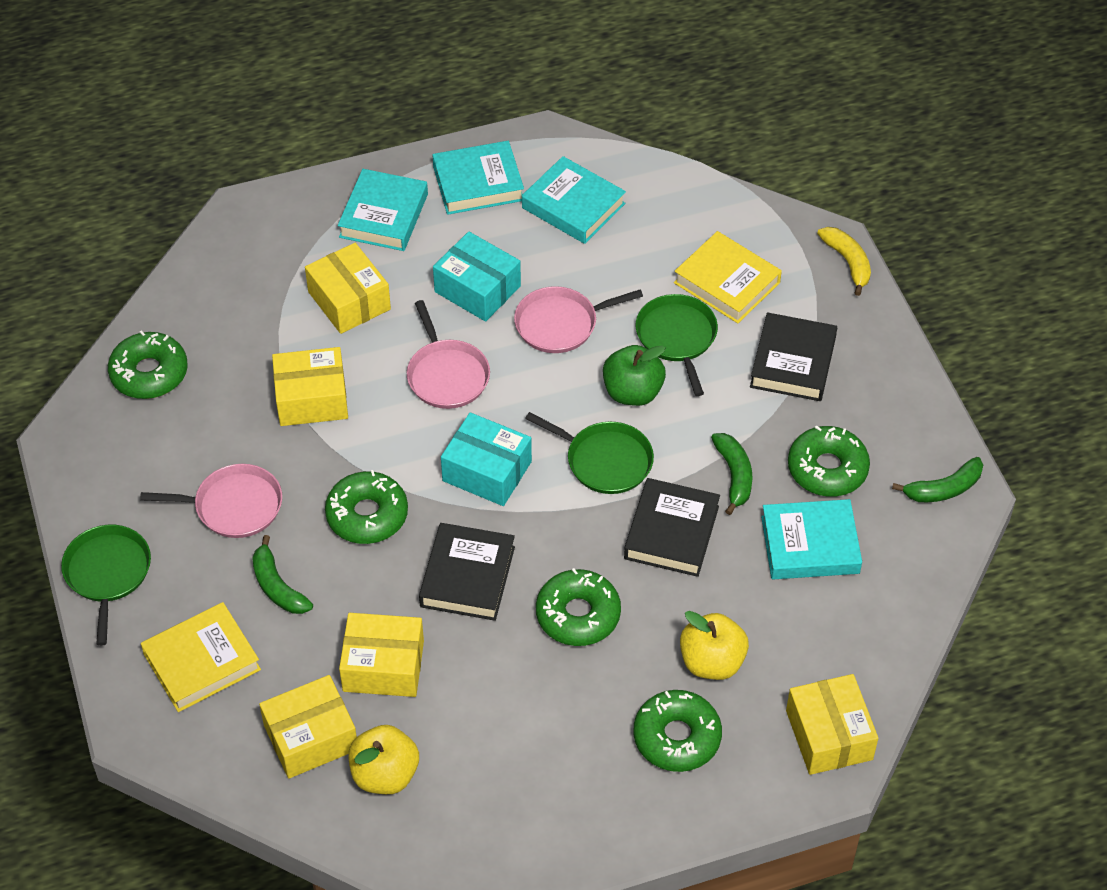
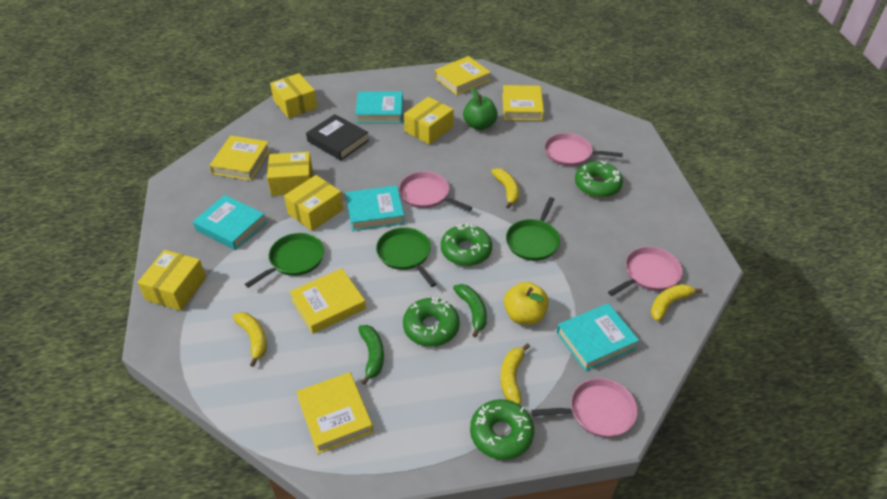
black book: 3 -> 1
green banana: 3 -> 2
green donut: 5 -> 4
pink pan: 3 -> 4
turquoise box: 2 -> 0
yellow apple: 2 -> 1
yellow banana: 1 -> 4
yellow book: 2 -> 5

